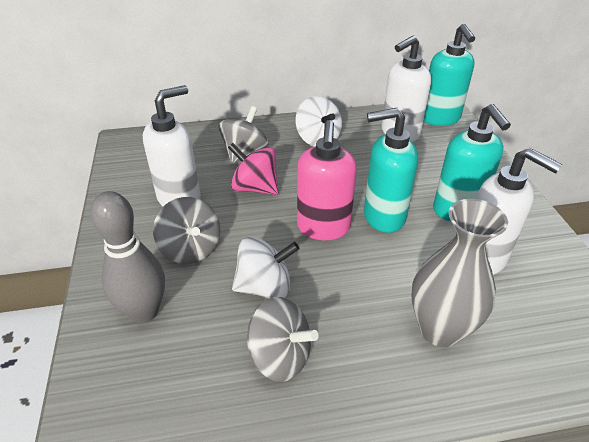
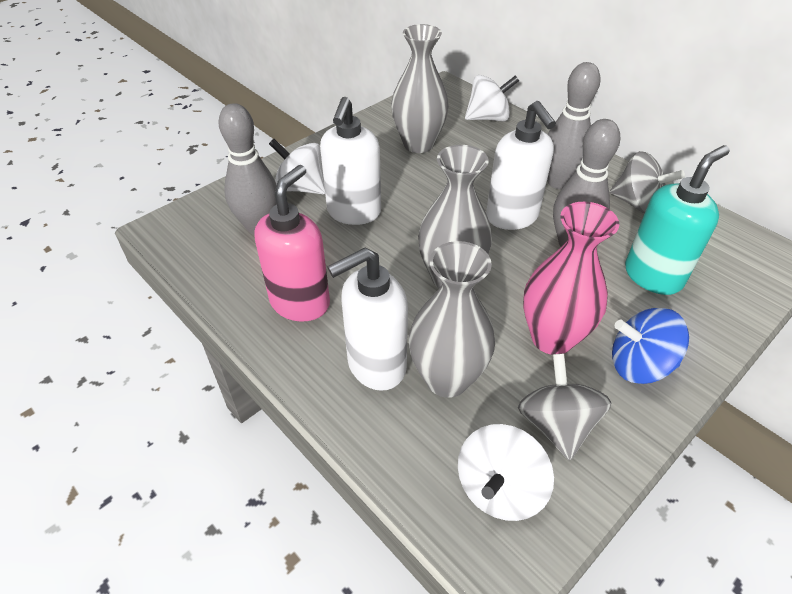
blue spinning top: 0 -> 1
grey bowling pin: 1 -> 3
grey spinning top: 3 -> 2
grey vase: 1 -> 3
pink spinning top: 1 -> 0
pink vase: 0 -> 1
turquoise soap dispenser: 3 -> 1
white spinning top: 2 -> 3

